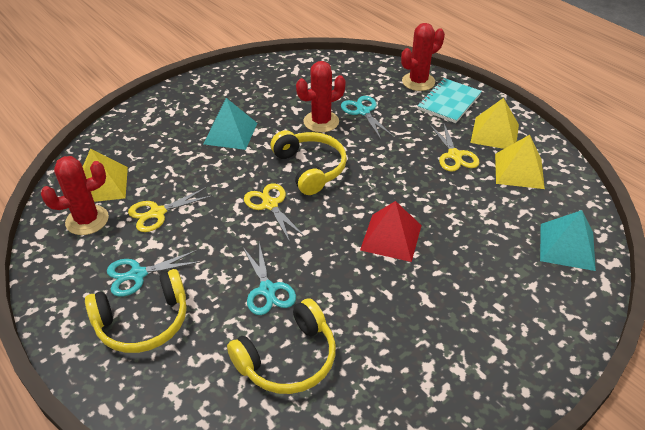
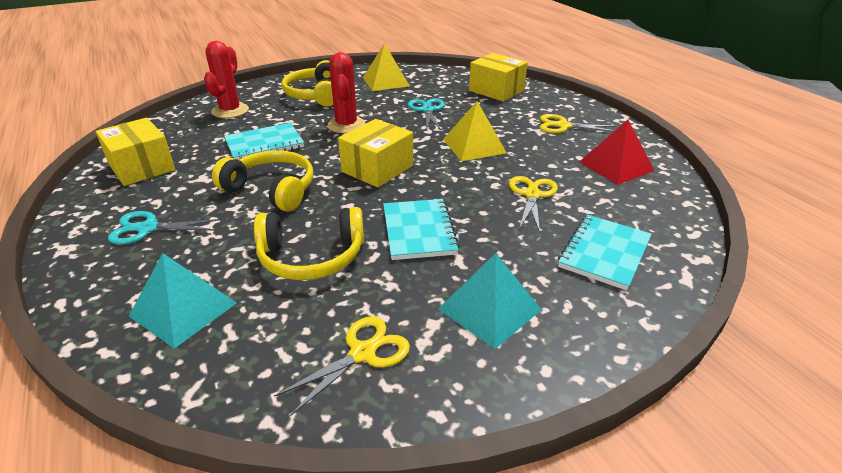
red cactus: 3 -> 2
turquoise notebook: 1 -> 3
turquoise scissors: 3 -> 2
yellow box: 0 -> 3
yellow pyramid: 3 -> 2

